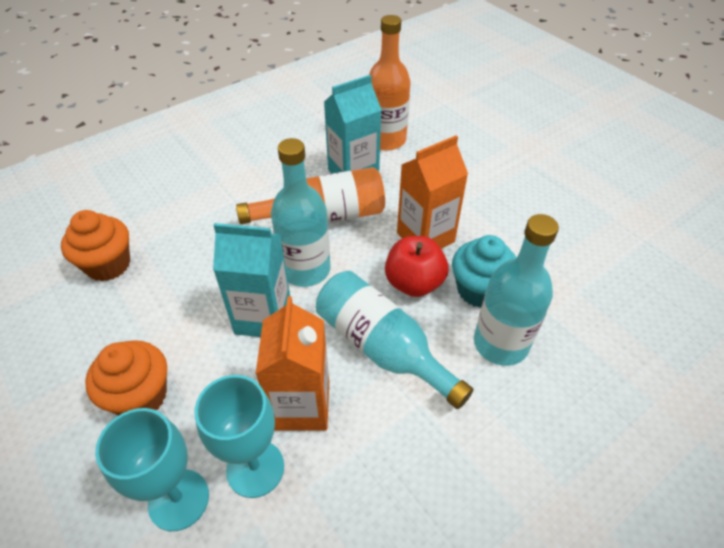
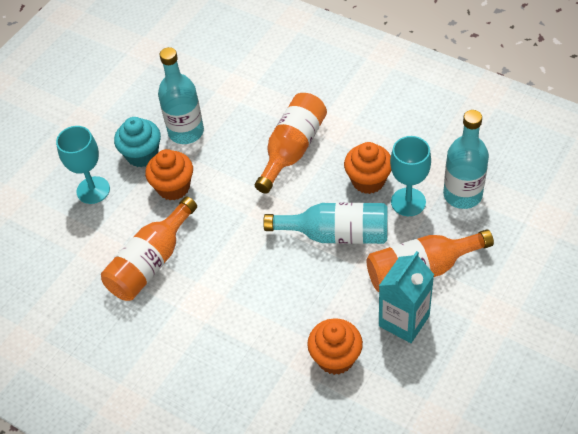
orange bottle: 2 -> 3
orange carton: 2 -> 0
orange cupcake: 2 -> 3
red apple: 1 -> 0
turquoise carton: 2 -> 1

